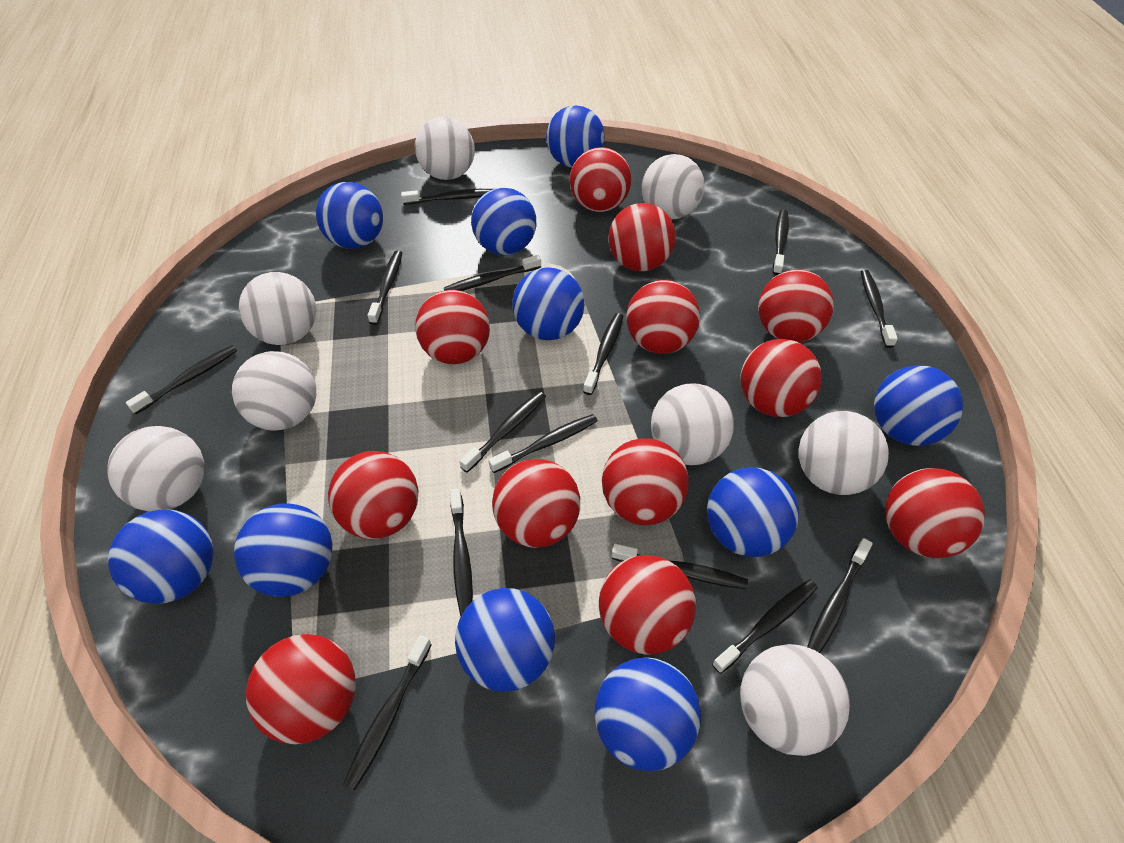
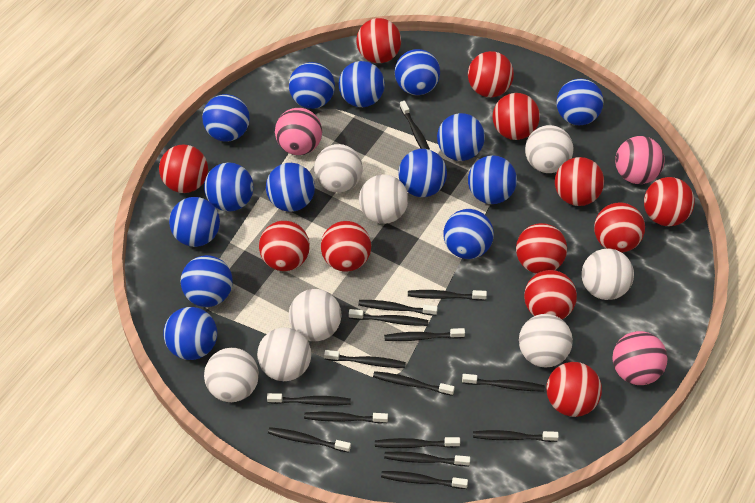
black toothbrush: 14 -> 15
blue ball: 10 -> 14
pink ball: 0 -> 3

